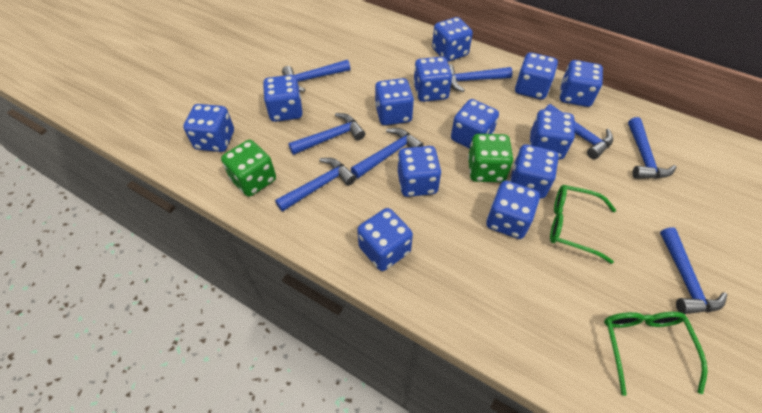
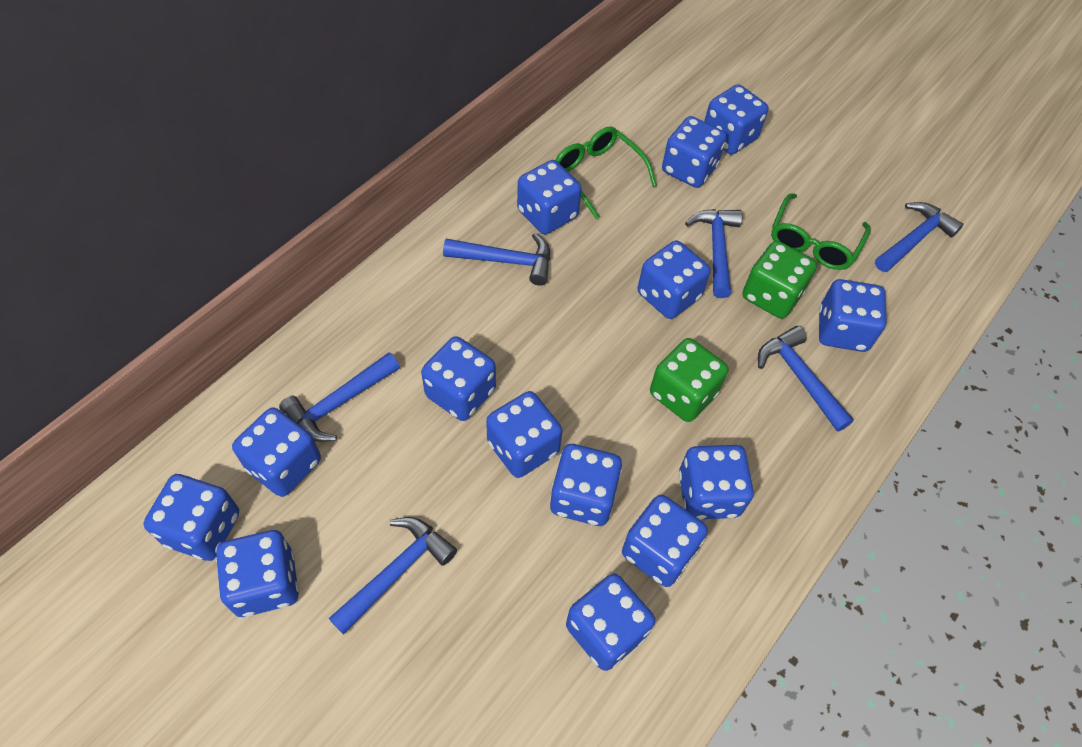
blue dice: 13 -> 14
blue hammer: 8 -> 6

